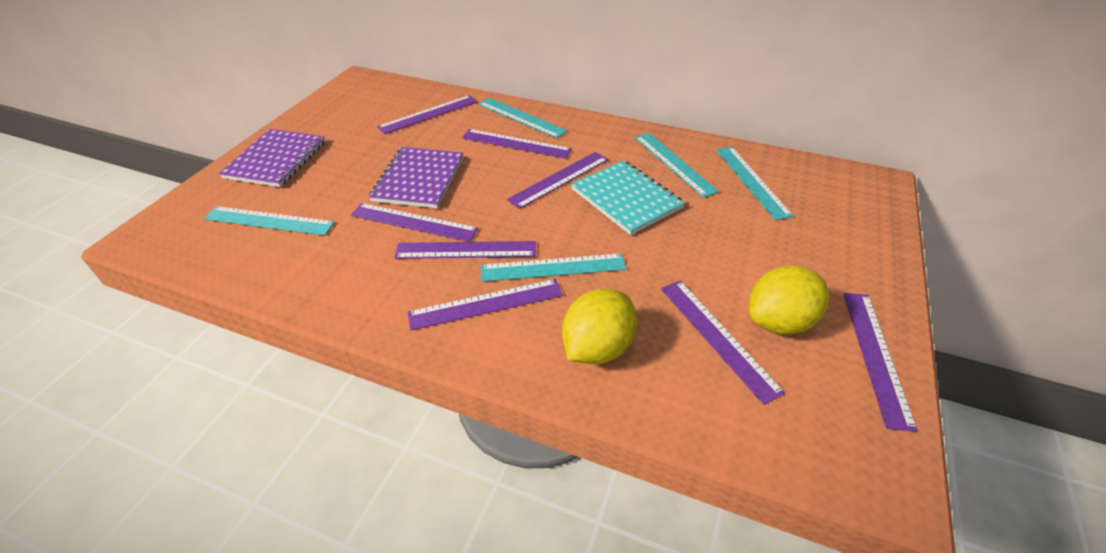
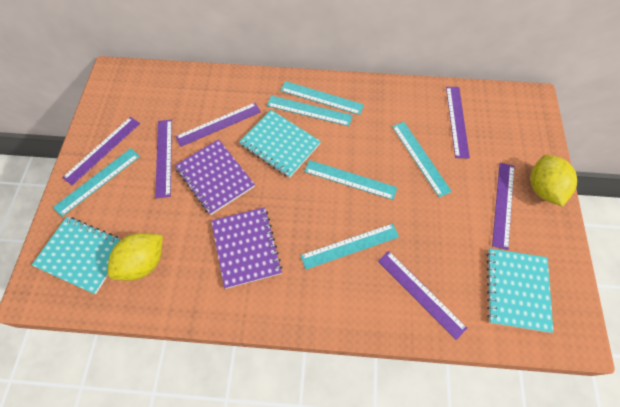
purple ruler: 8 -> 6
turquoise notebook: 1 -> 3
turquoise ruler: 5 -> 6

